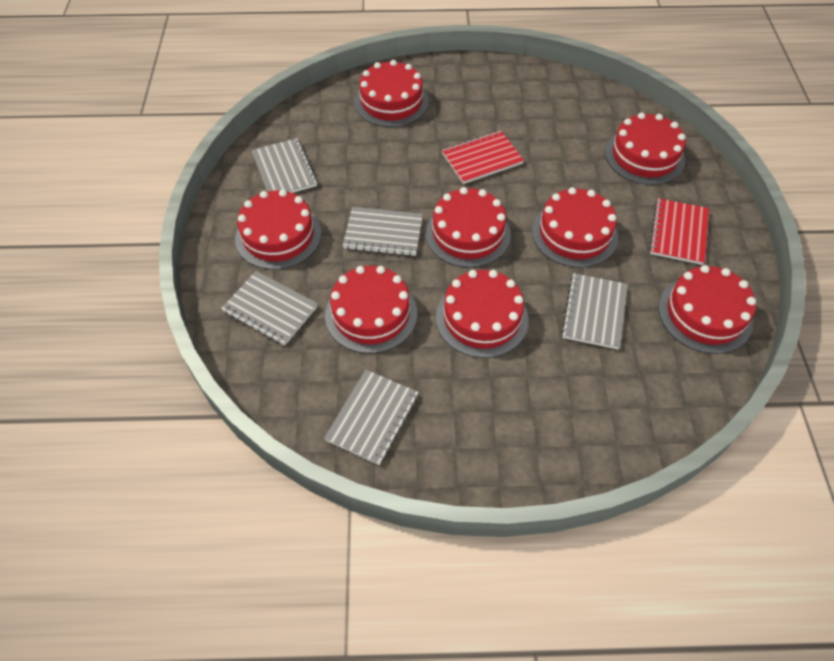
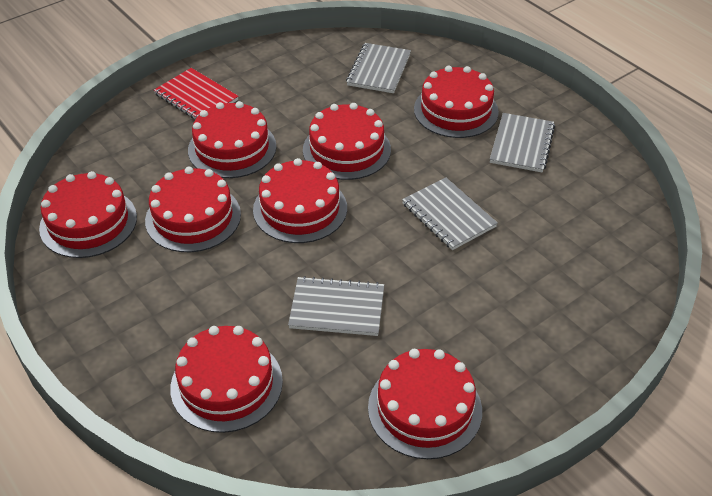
grey notebook: 5 -> 4
red notebook: 2 -> 1

